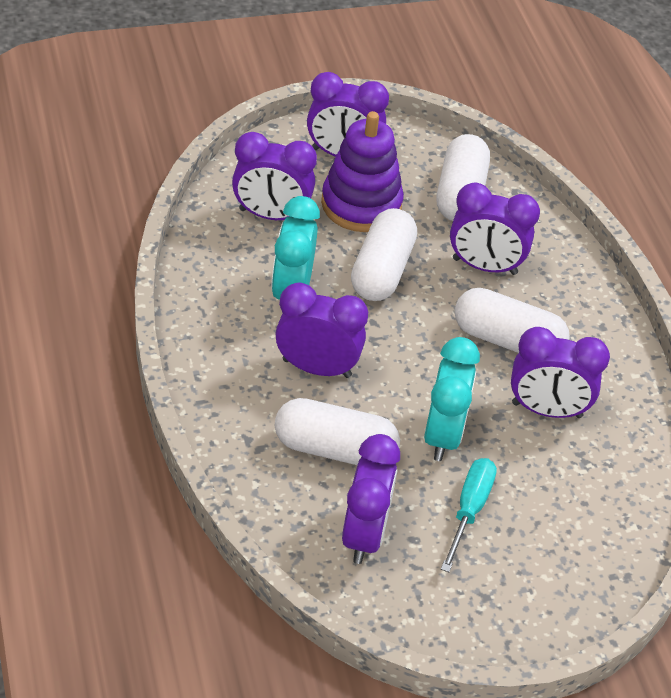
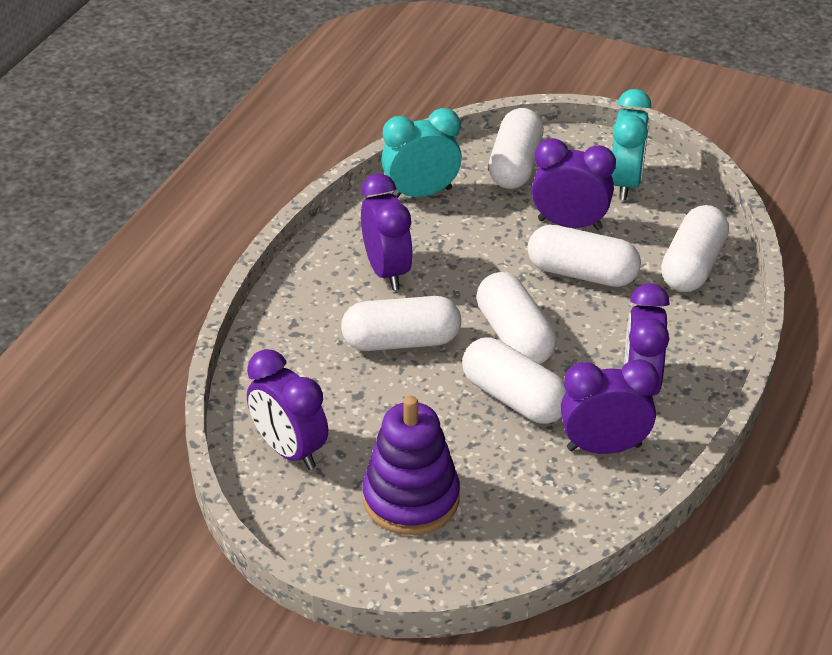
purple clock: 6 -> 5
turquoise screwdriver: 1 -> 0
white capsule: 4 -> 6

